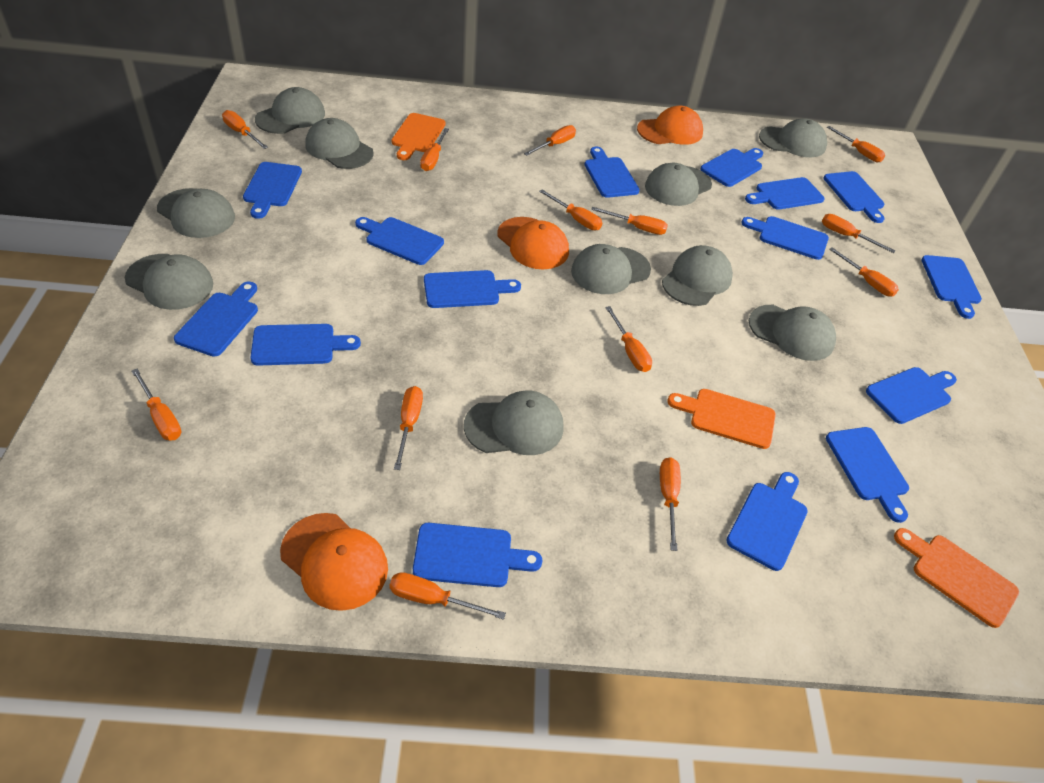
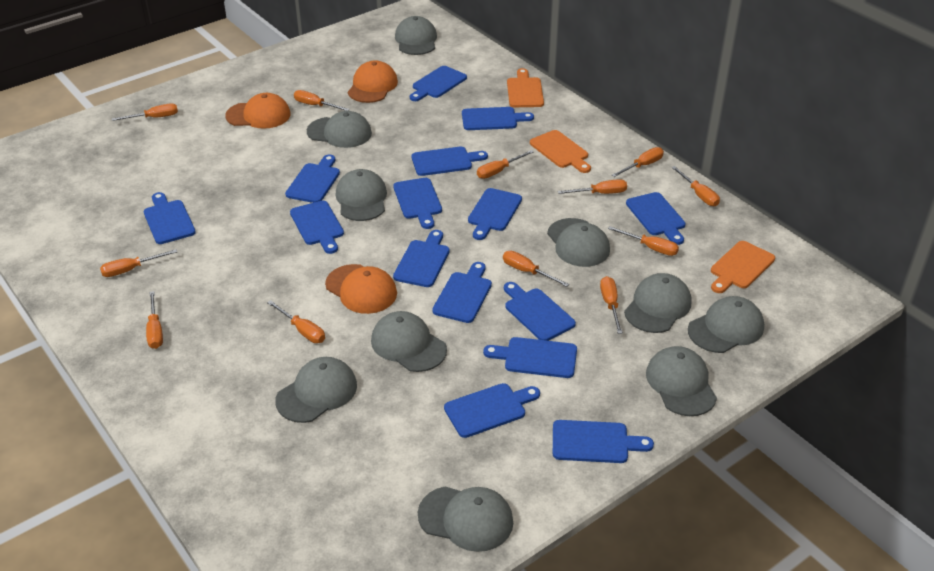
orange screwdriver: 13 -> 12

